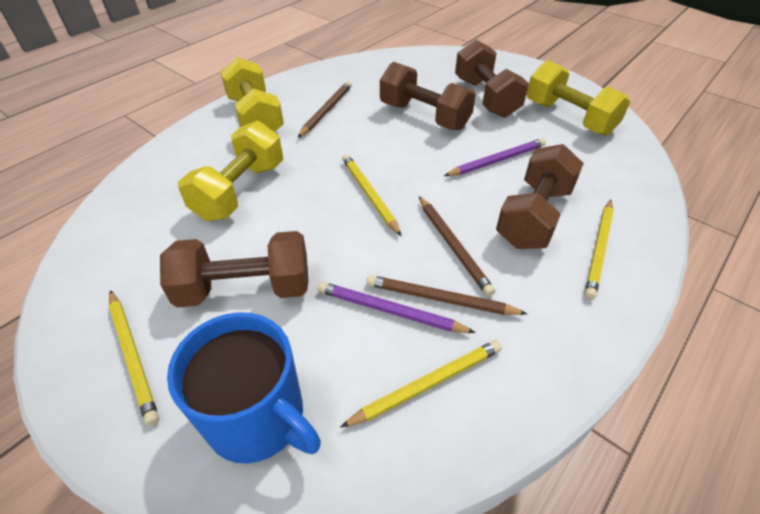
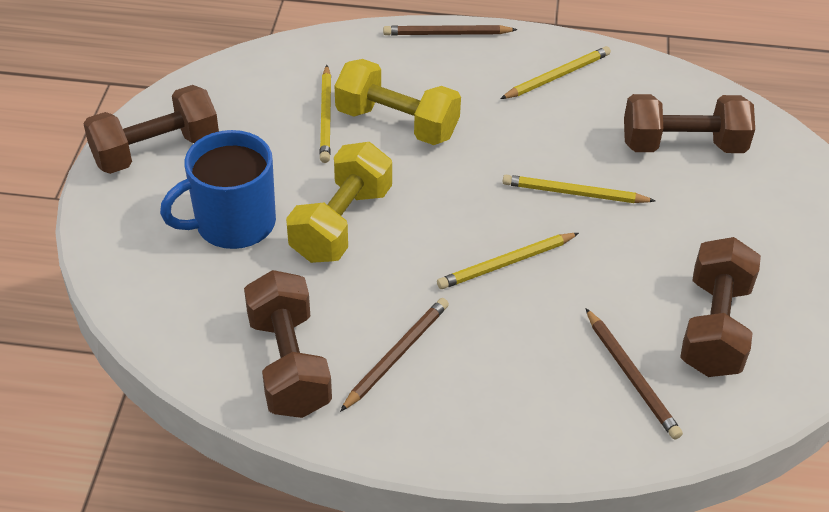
purple pencil: 2 -> 0
yellow dumbbell: 3 -> 2

